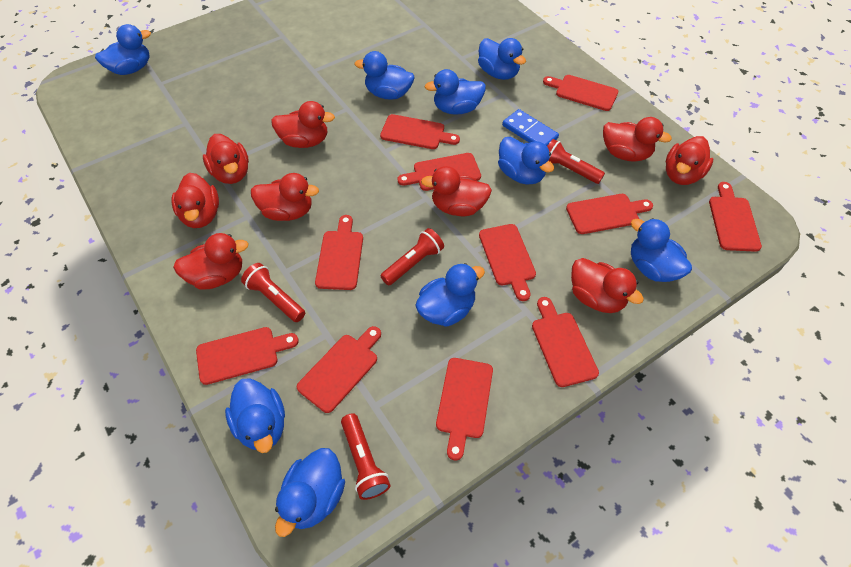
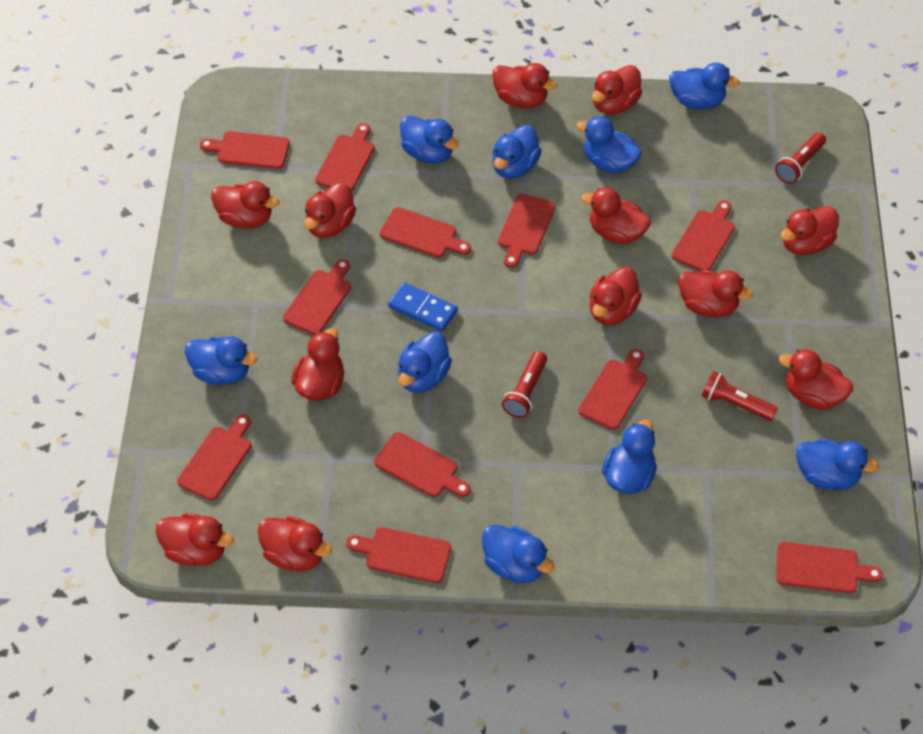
red duck: 9 -> 12
red flashlight: 4 -> 3

